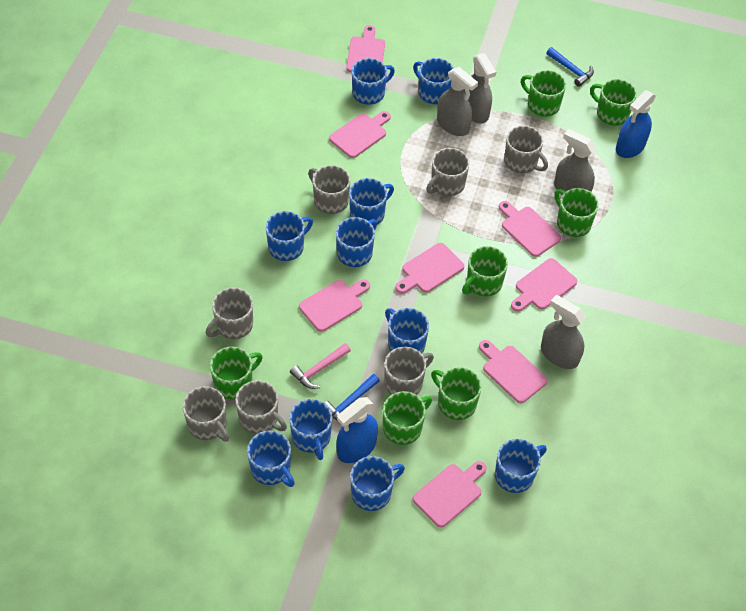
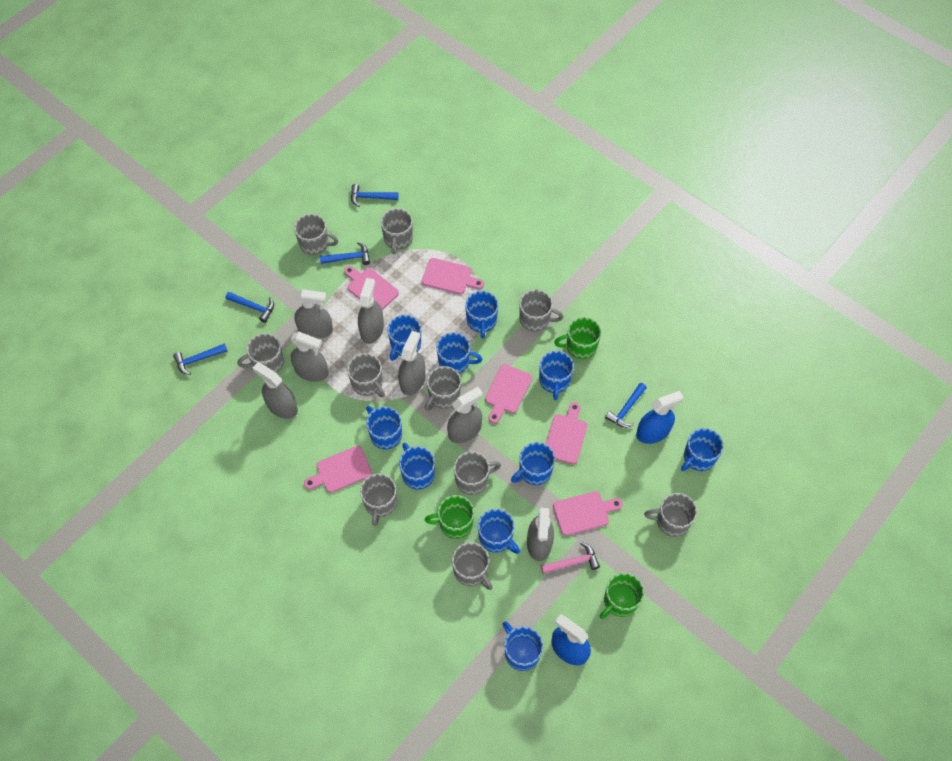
blue hammer: 2 -> 5
green mug: 7 -> 3
grey mug: 7 -> 10
grey spray bottle: 4 -> 7
pink cutting board: 8 -> 6

